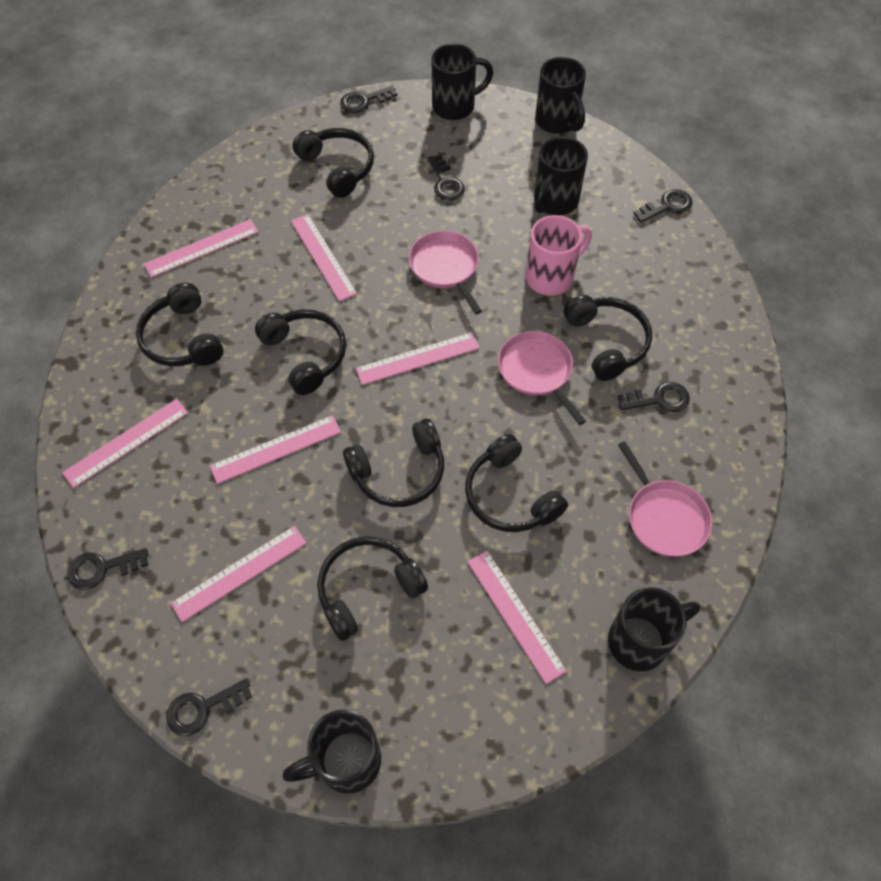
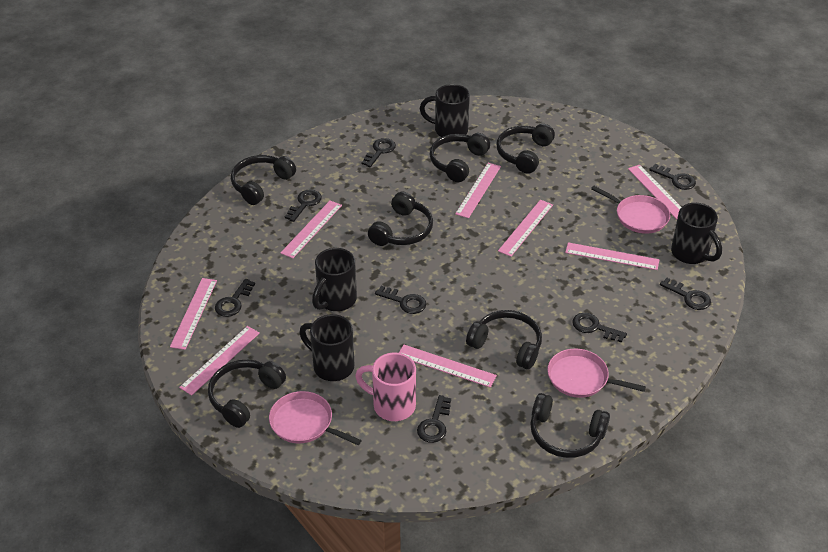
black key: 6 -> 8
black mug: 5 -> 4
pink ruler: 7 -> 8

